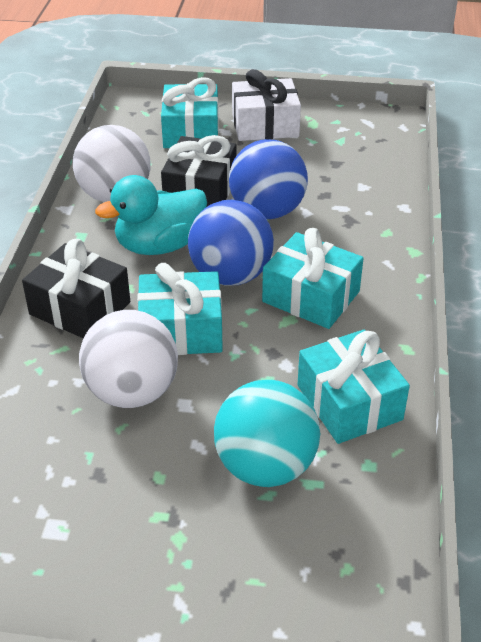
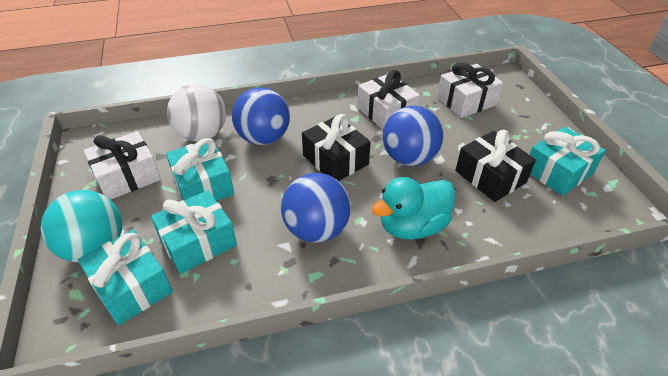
blue ball: 2 -> 3
white ball: 2 -> 1
white gift: 1 -> 3

